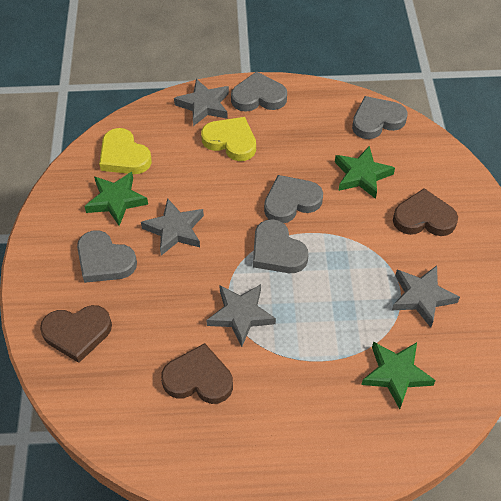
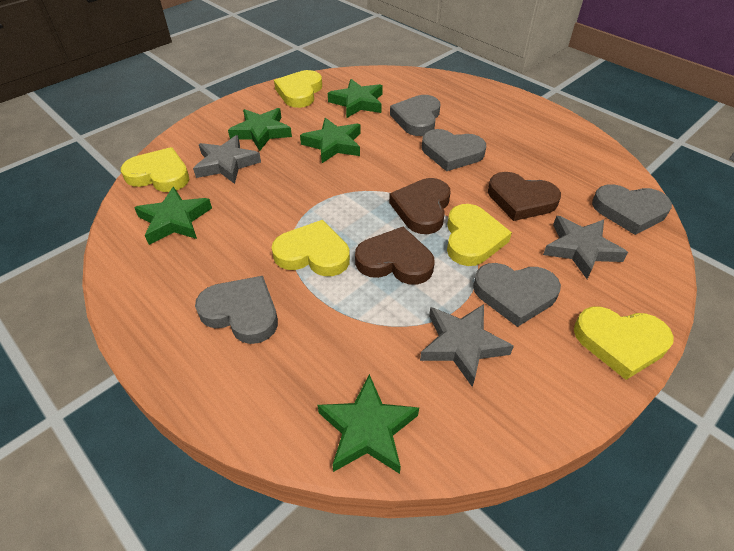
green star: 3 -> 5
grey star: 4 -> 3
yellow heart: 2 -> 5

